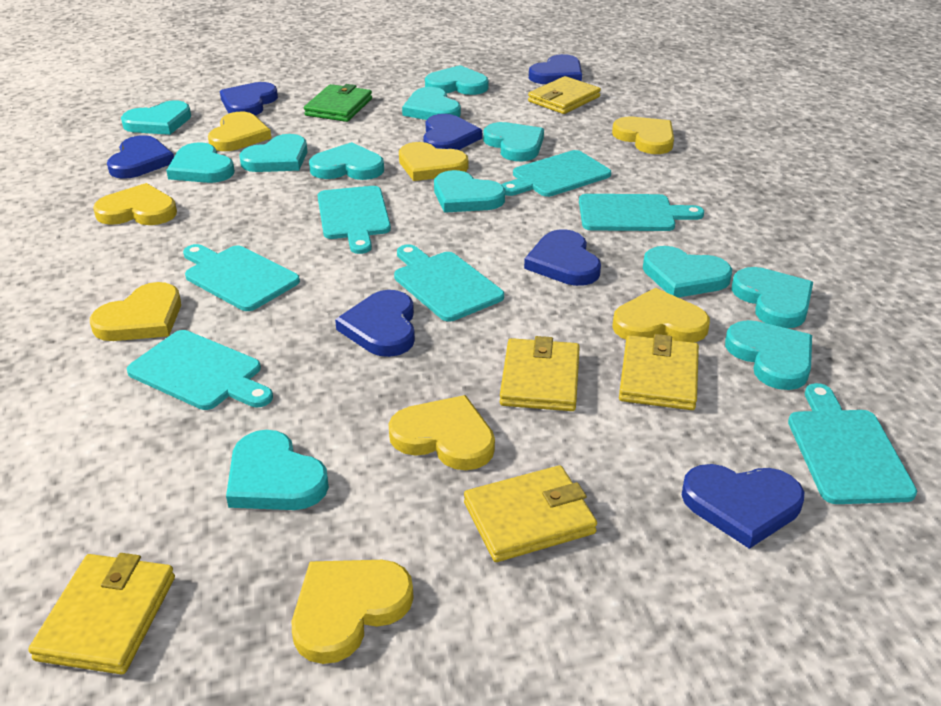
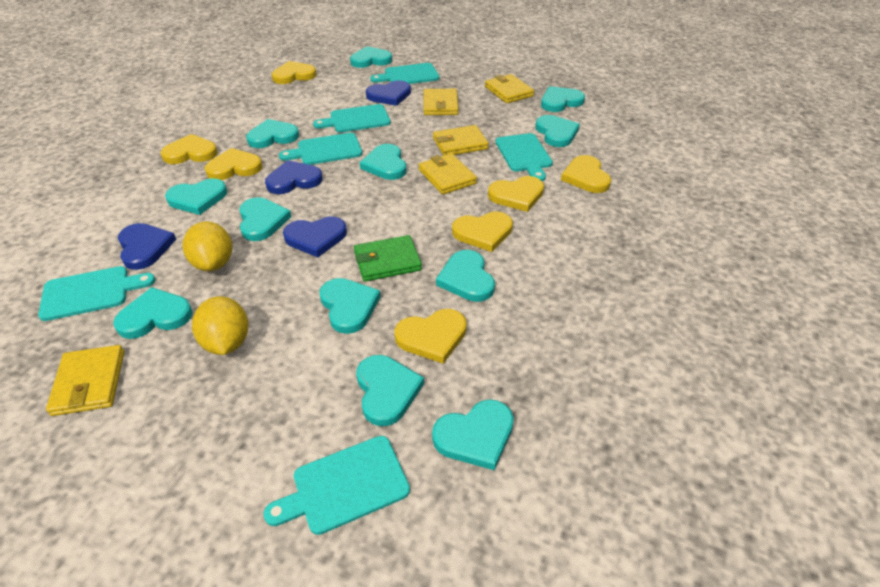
blue heart: 7 -> 4
turquoise cutting board: 7 -> 6
yellow heart: 8 -> 7
yellow lemon: 0 -> 2

